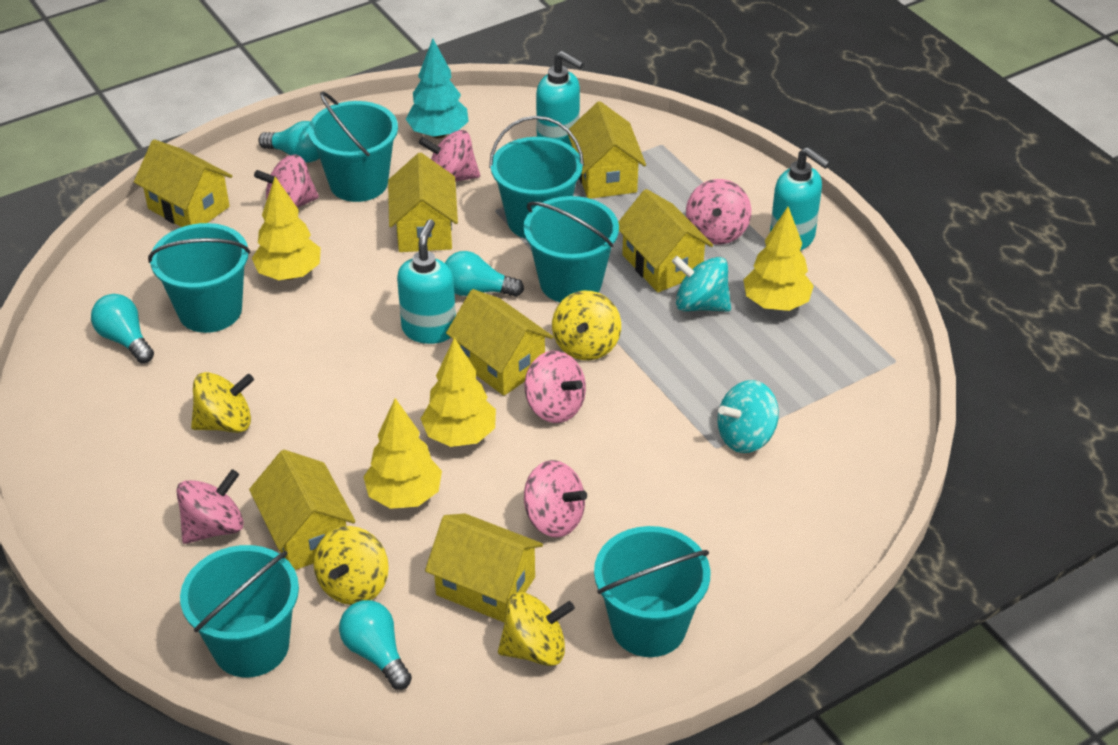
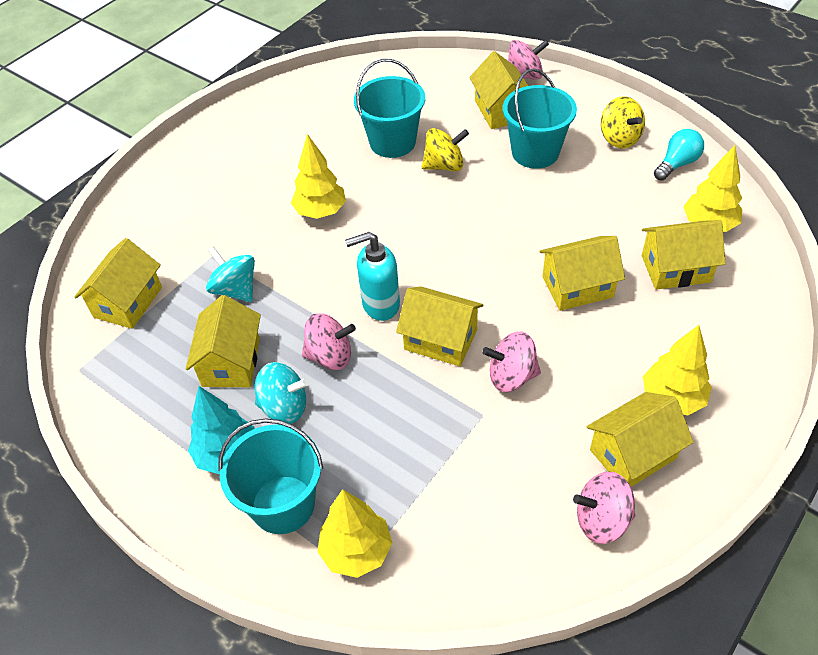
pink spinning top: 6 -> 4
turquoise bucket: 6 -> 3
turquoise light bulb: 4 -> 1
turquoise soap dispenser: 3 -> 1
yellow spinning top: 4 -> 2

